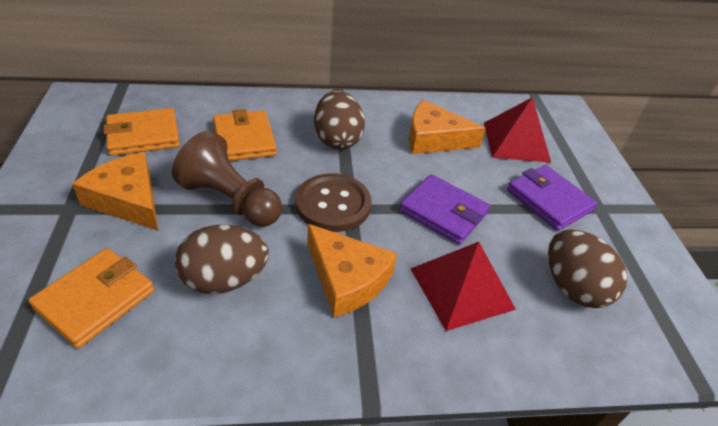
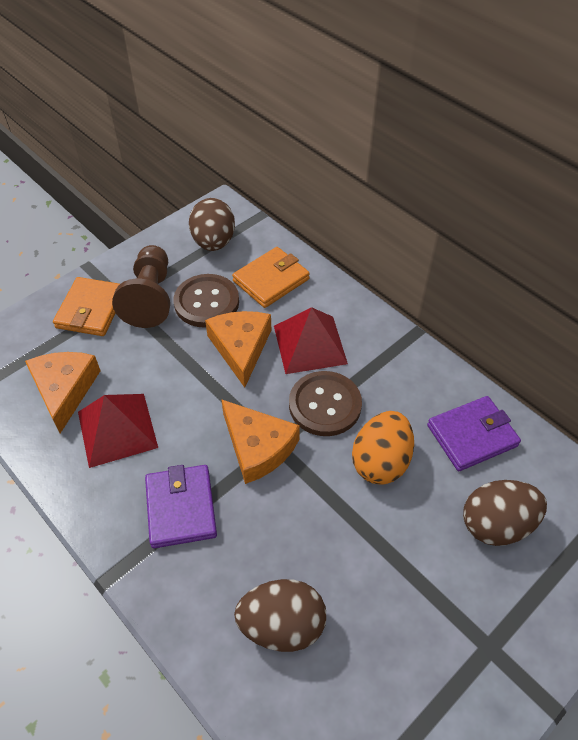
brown button: 1 -> 2
orange egg: 0 -> 1
orange wallet: 3 -> 2

